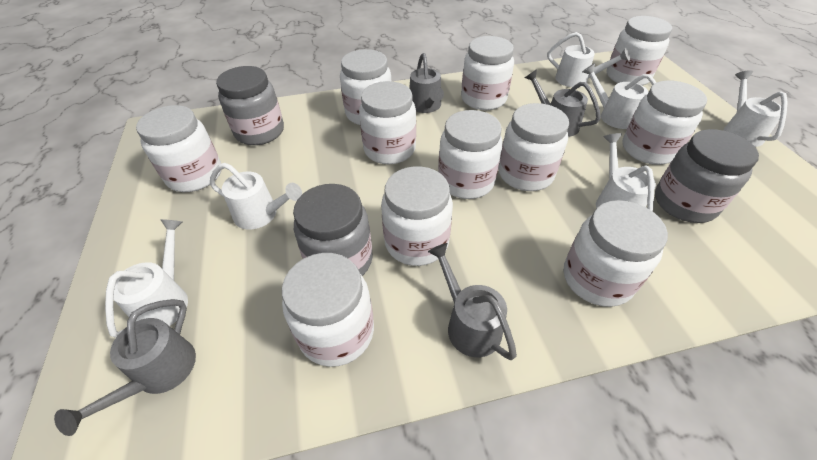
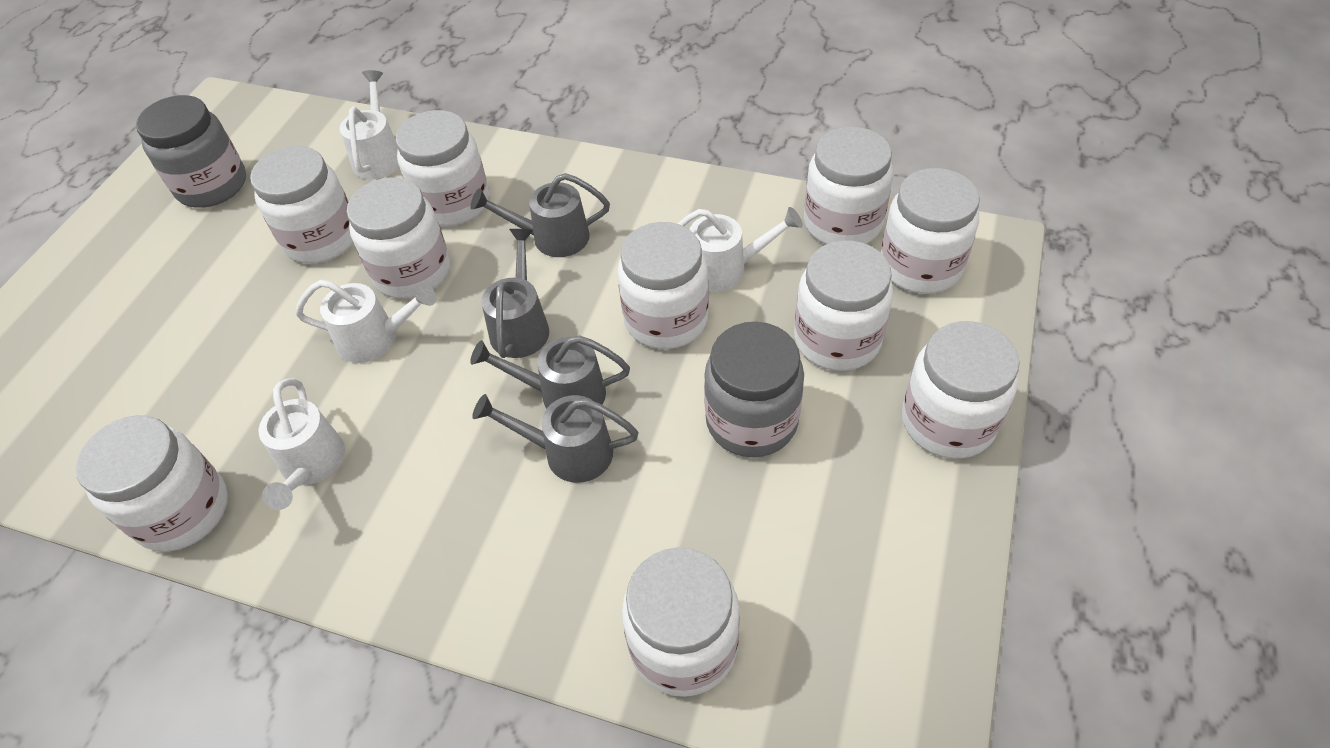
grey jar: 3 -> 2
white jar: 11 -> 10
white watering can: 6 -> 4

